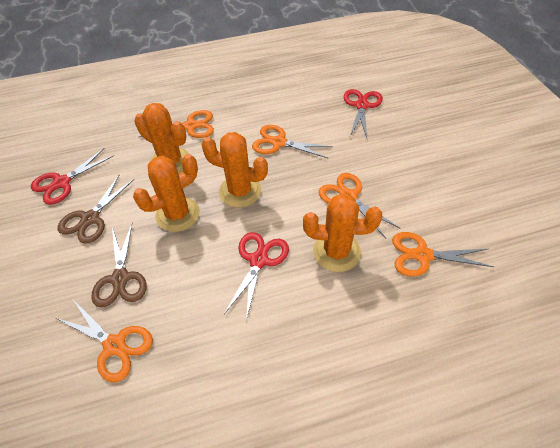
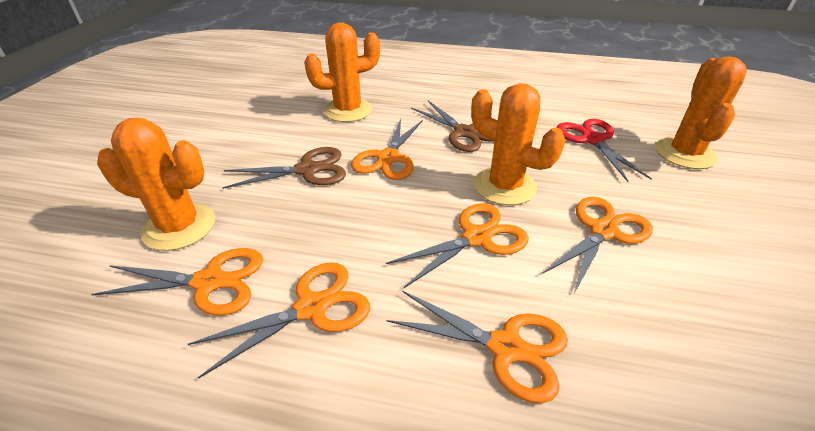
orange scissors: 5 -> 6
red scissors: 3 -> 1

